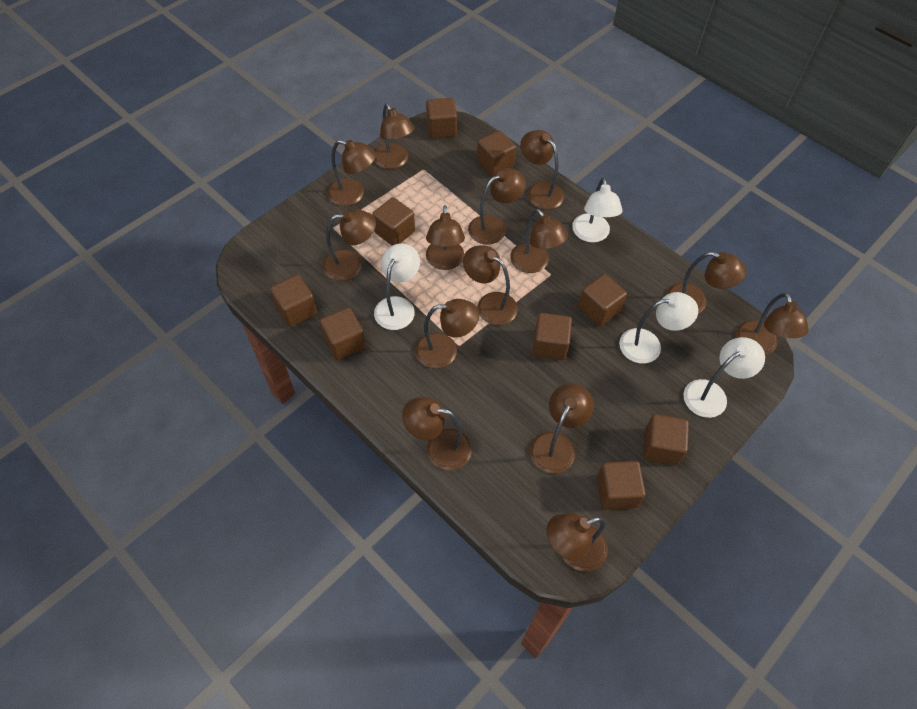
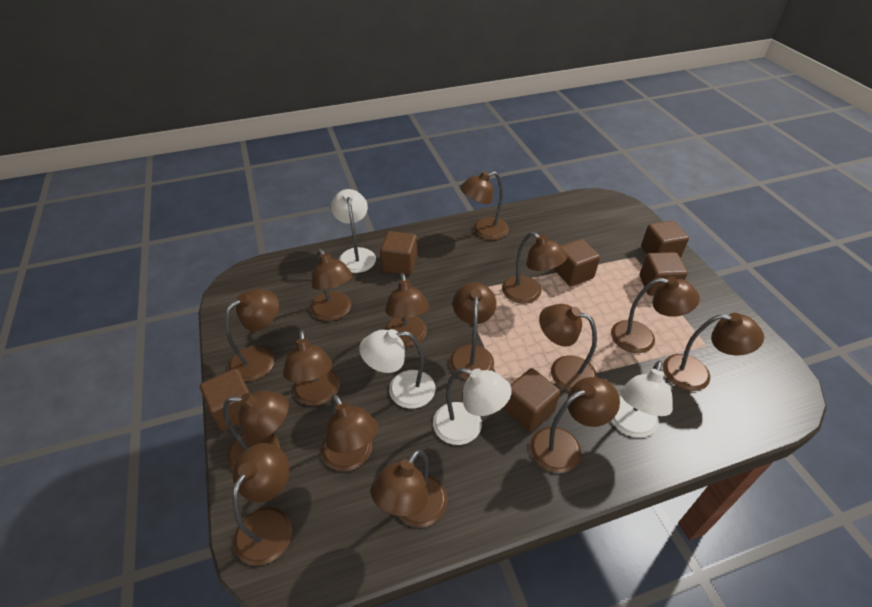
brown cube: 9 -> 6
brown lamp: 14 -> 15

